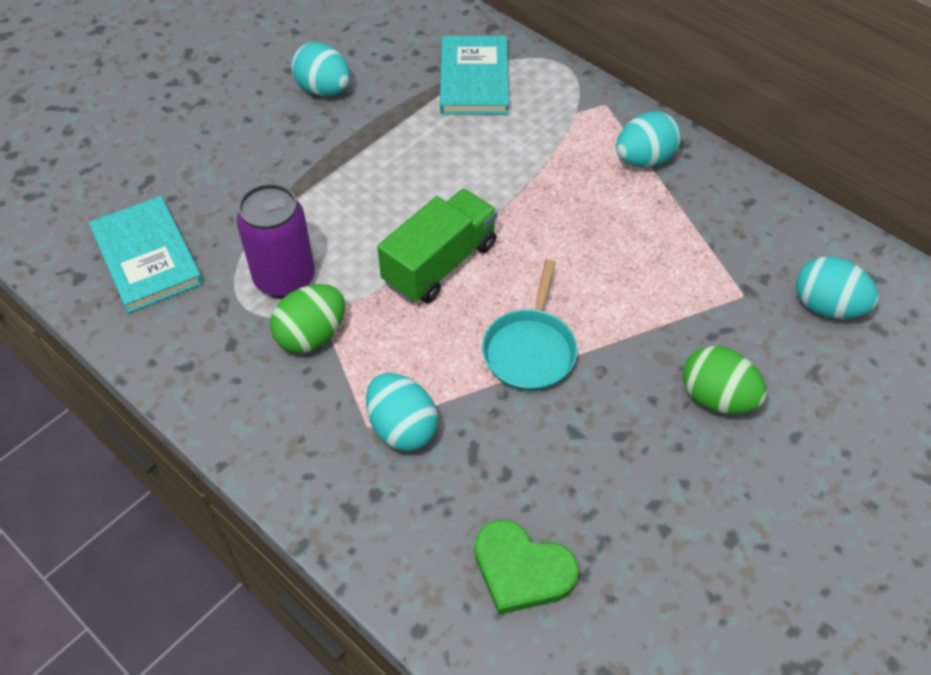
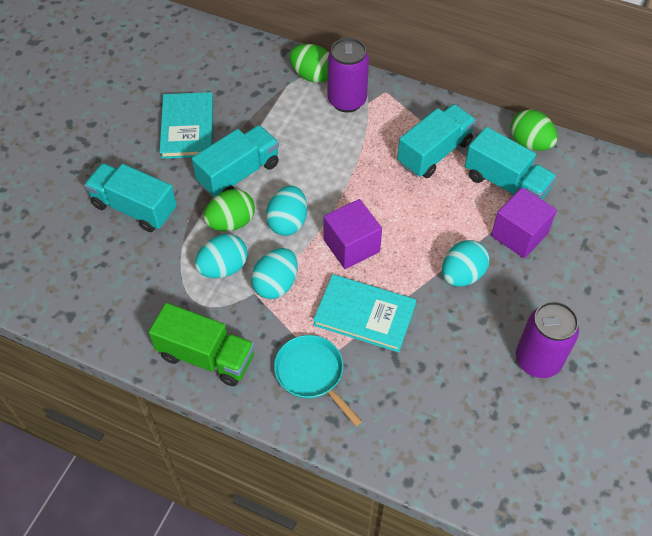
green egg: 2 -> 3
green heart: 1 -> 0
purple can: 1 -> 2
purple cube: 0 -> 2
turquoise truck: 0 -> 4

